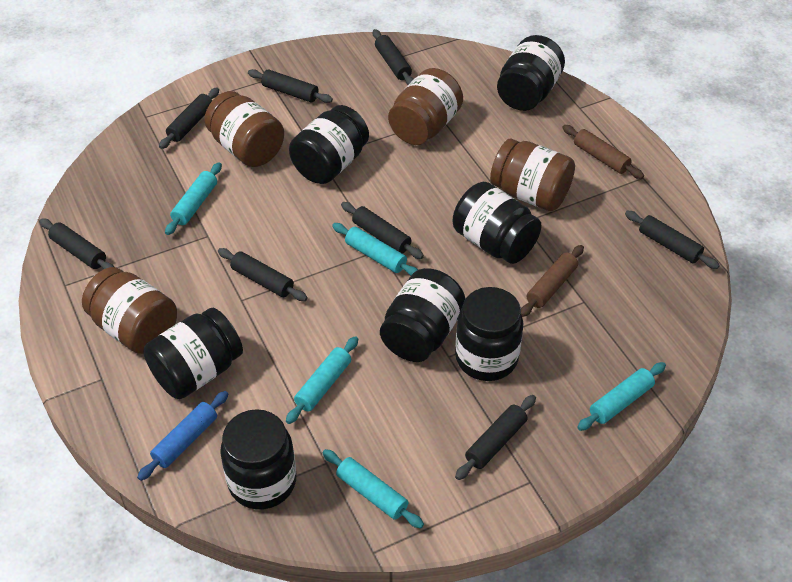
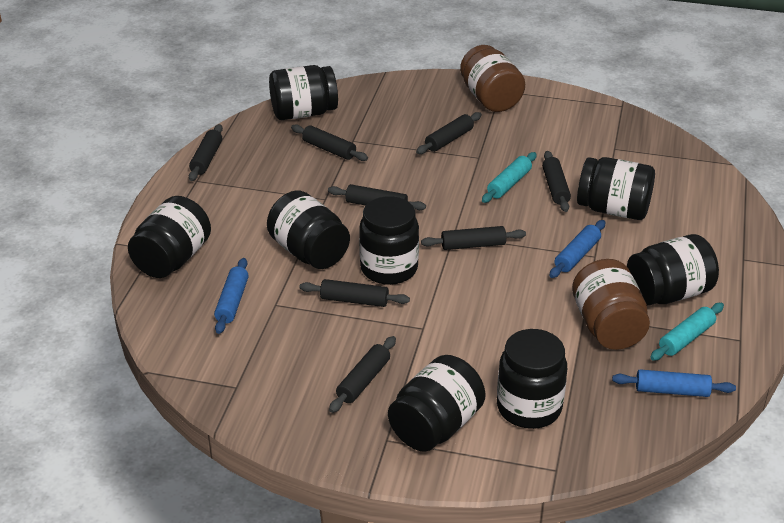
black jar: 7 -> 8
blue rolling pin: 1 -> 3
brown jar: 4 -> 2
brown rolling pin: 2 -> 0
turquoise rolling pin: 5 -> 2

